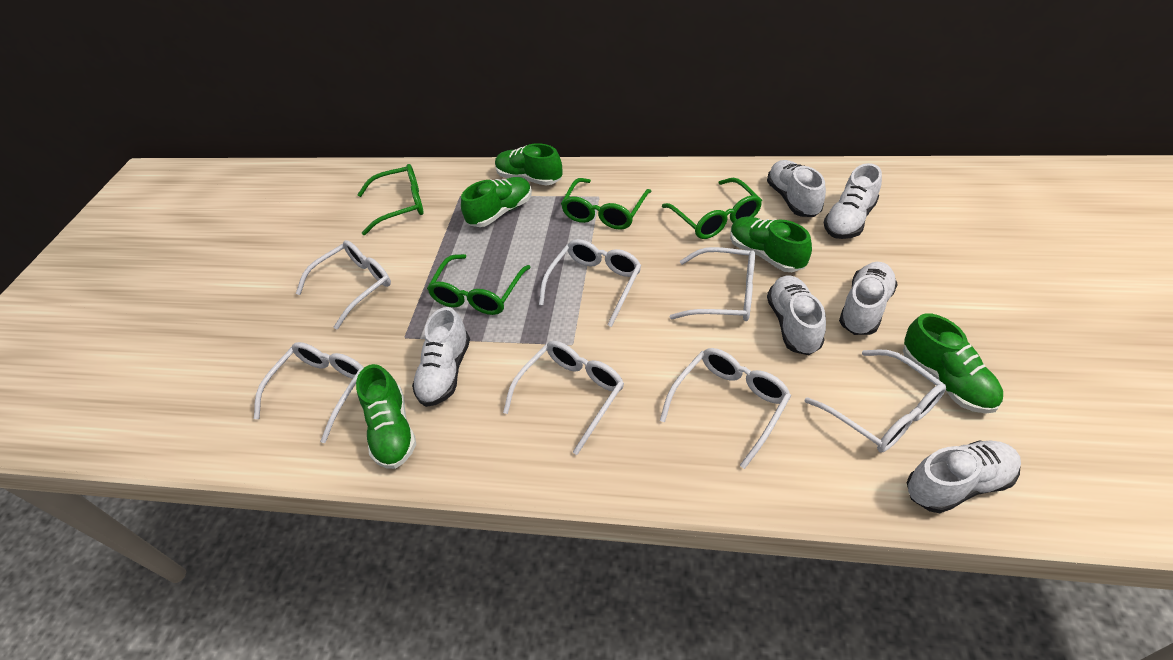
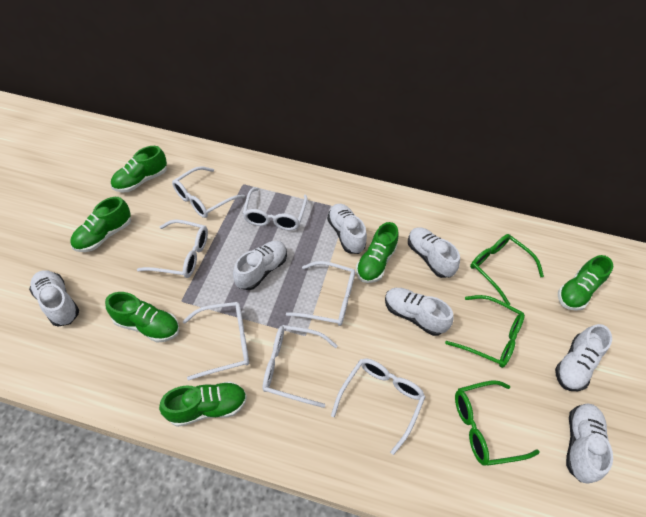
green glasses: 4 -> 3
green shoe: 5 -> 6
white shoe: 6 -> 7

